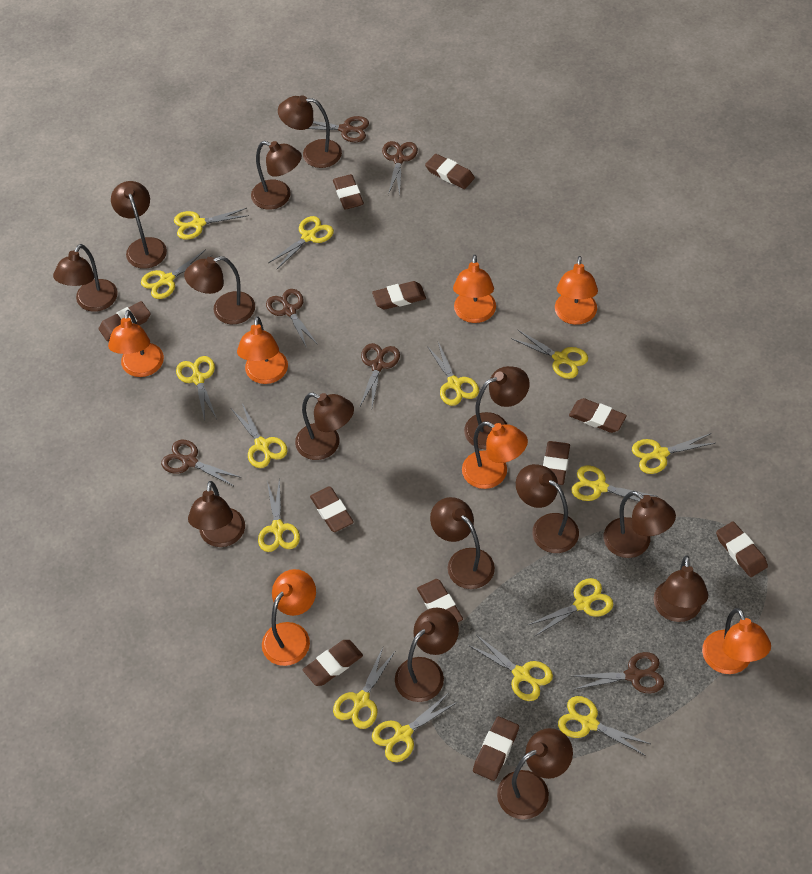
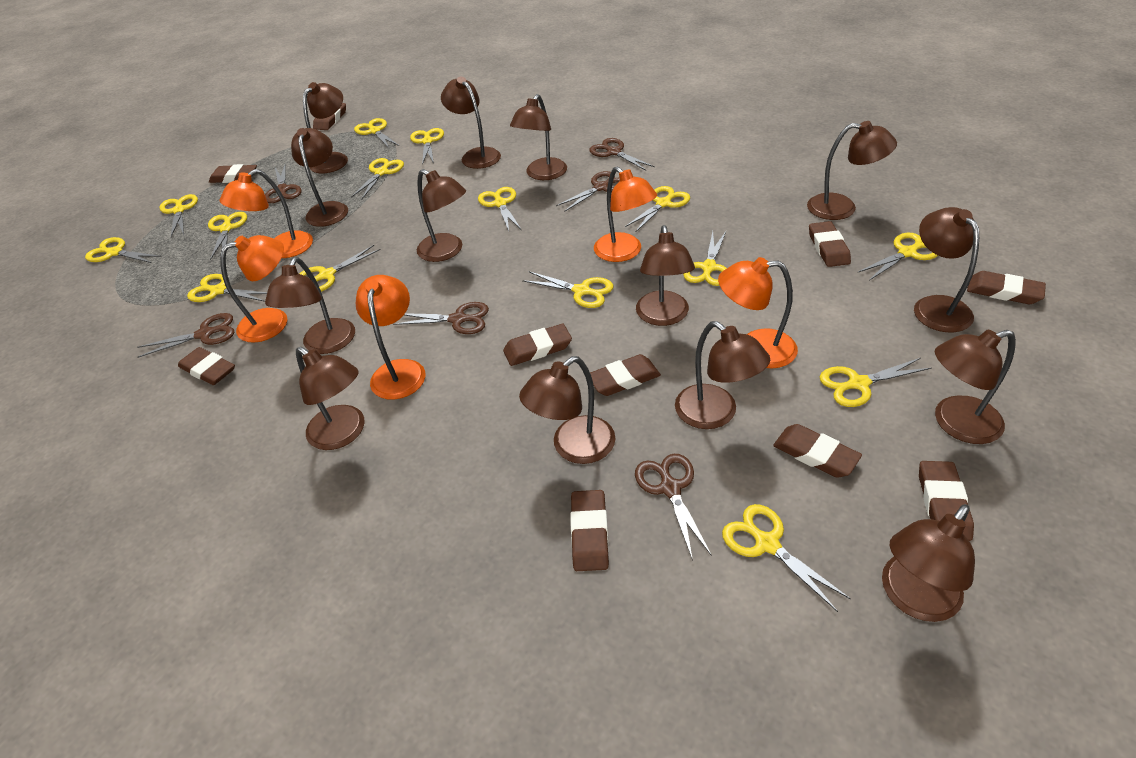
brown eraser: 11 -> 10
orange lamp: 7 -> 5

